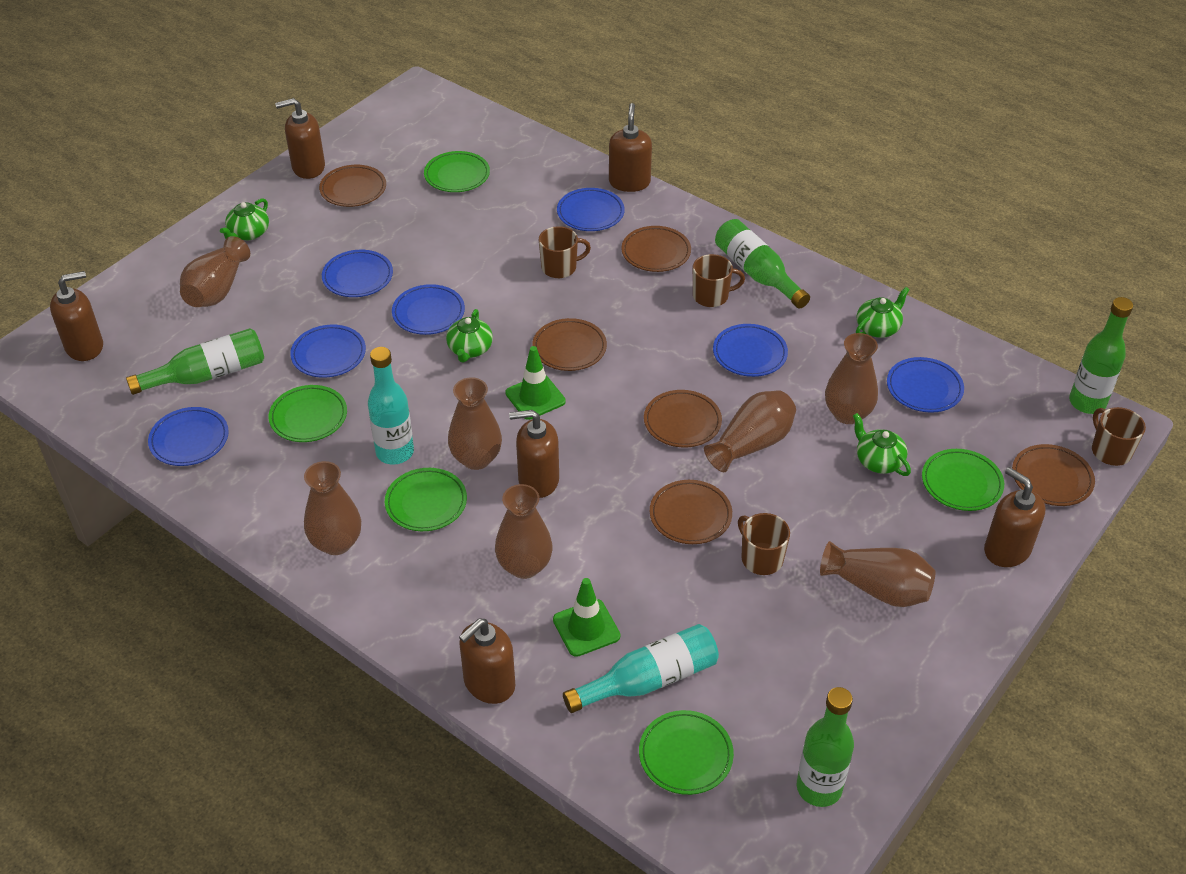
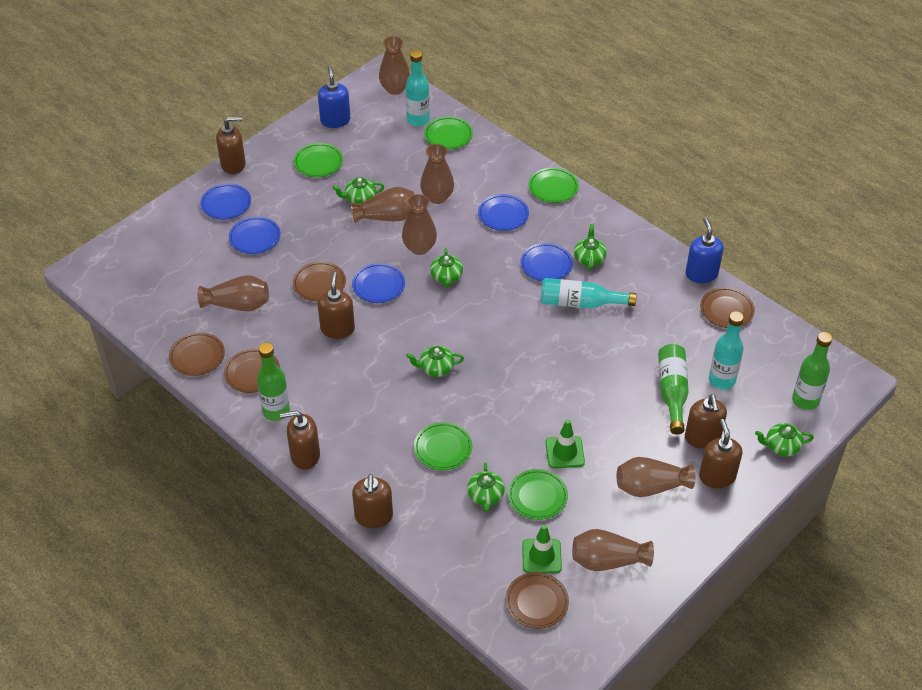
blue plate: 7 -> 5
blue soap dispenser: 0 -> 2
brown mug: 4 -> 0
brown plate: 6 -> 5
green bottle: 4 -> 3
green teapot: 4 -> 6
turquoise bottle: 2 -> 3

